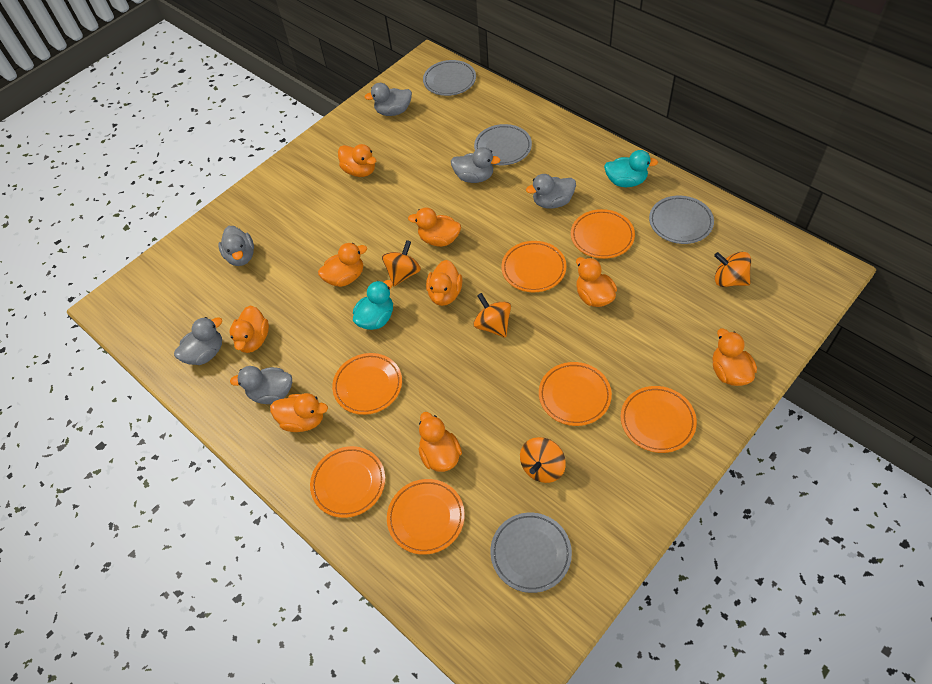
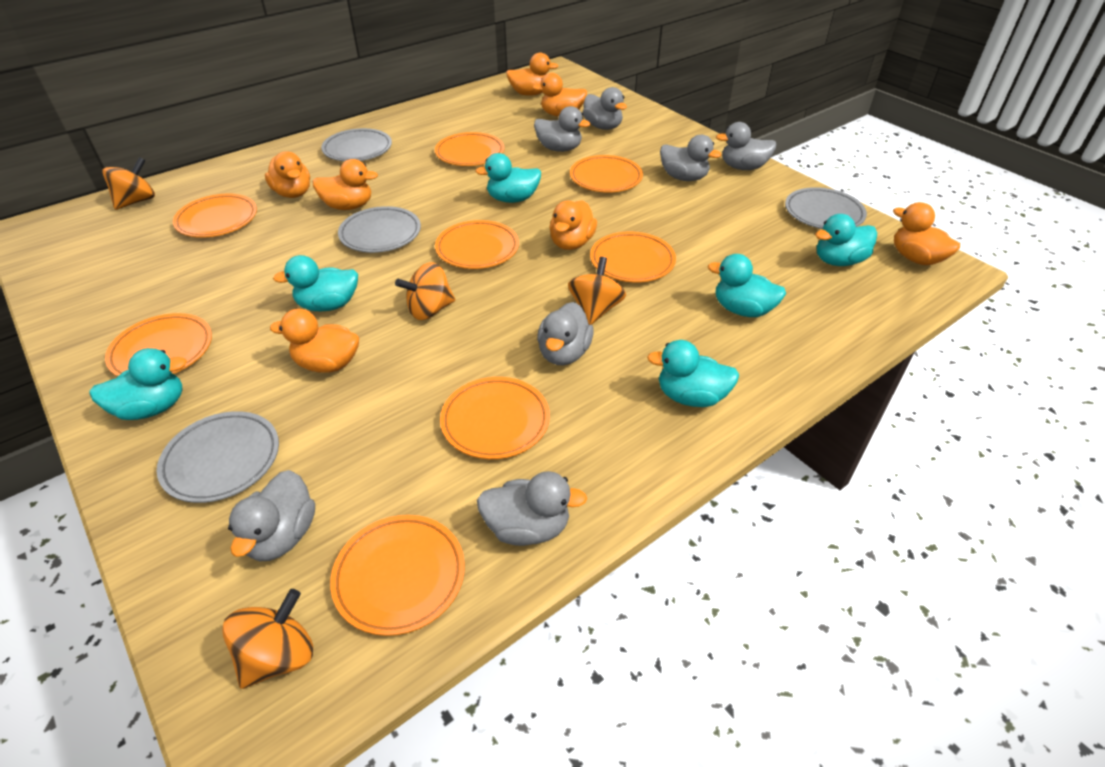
grey duck: 6 -> 7
orange duck: 9 -> 7
orange plate: 7 -> 8
turquoise duck: 2 -> 6

